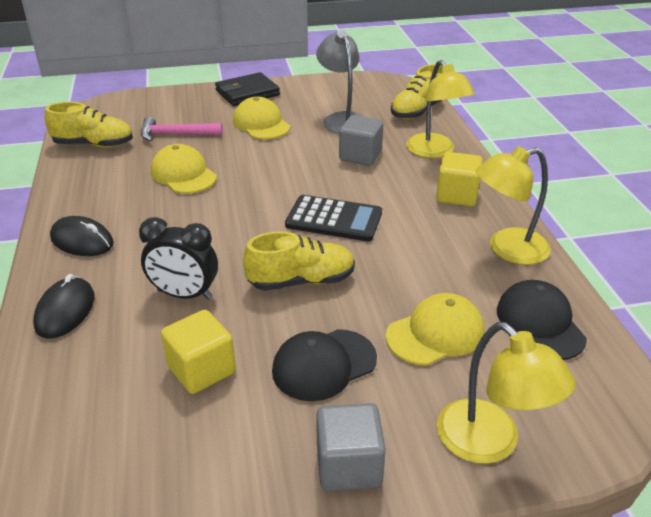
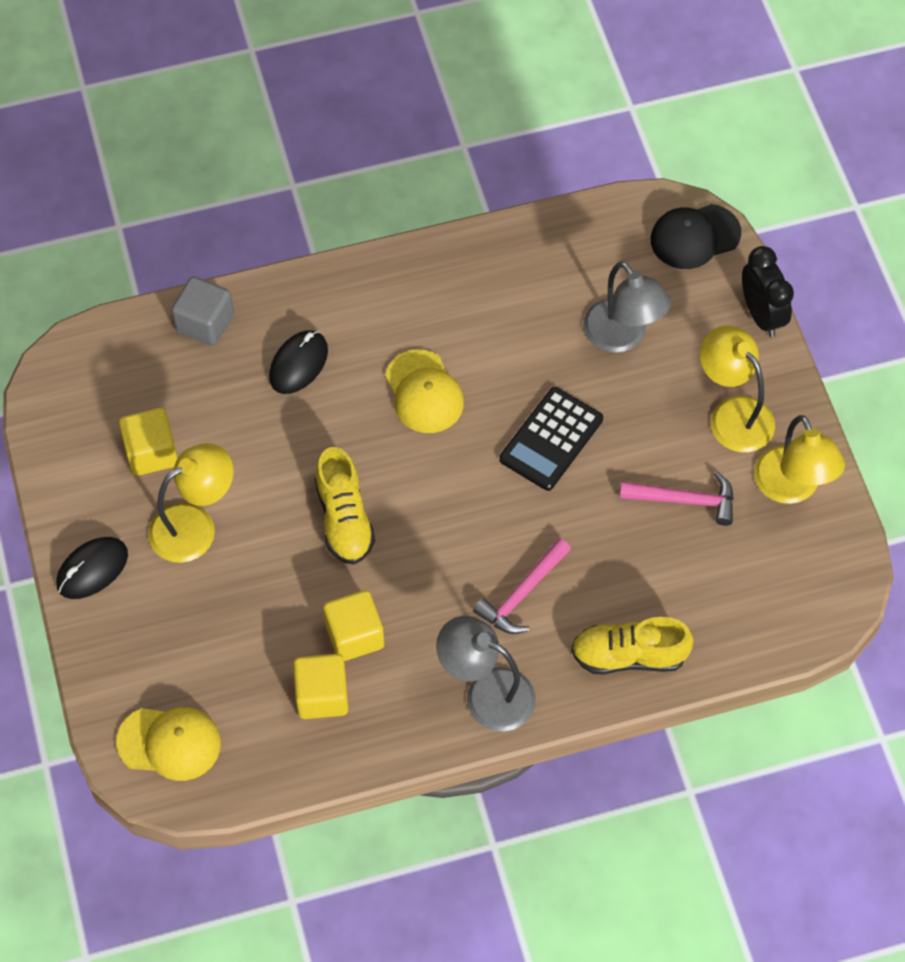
black cap: 2 -> 1
black wallet: 1 -> 0
grey cube: 2 -> 1
grey lamp: 1 -> 2
pink hammer: 1 -> 2
yellow cap: 3 -> 2
yellow cube: 2 -> 3
yellow shoe: 3 -> 2

